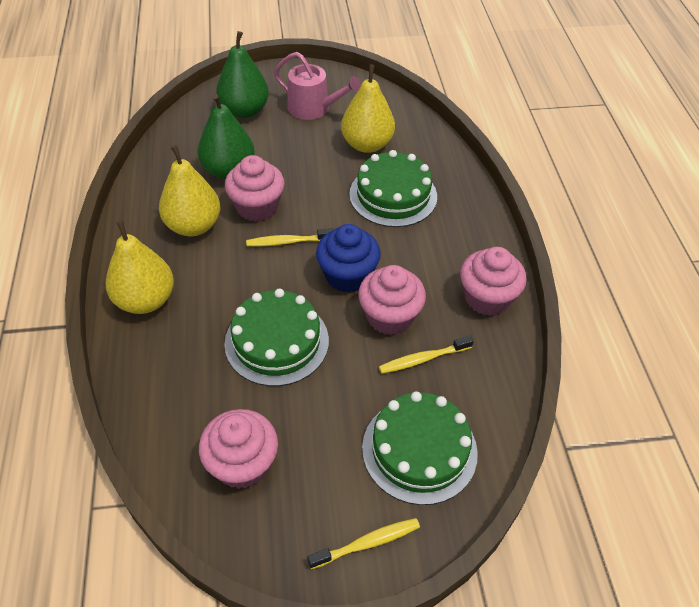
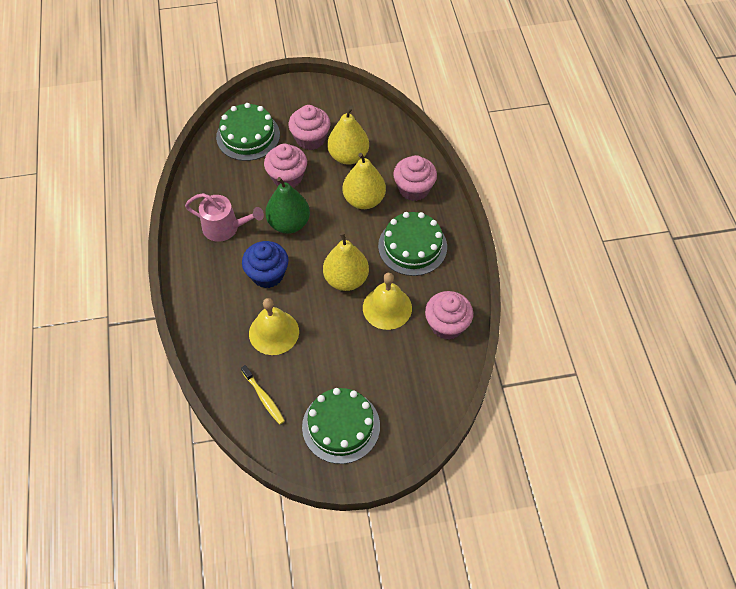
green pear: 2 -> 1
yellow bell: 0 -> 2
yellow toothbrush: 3 -> 1

